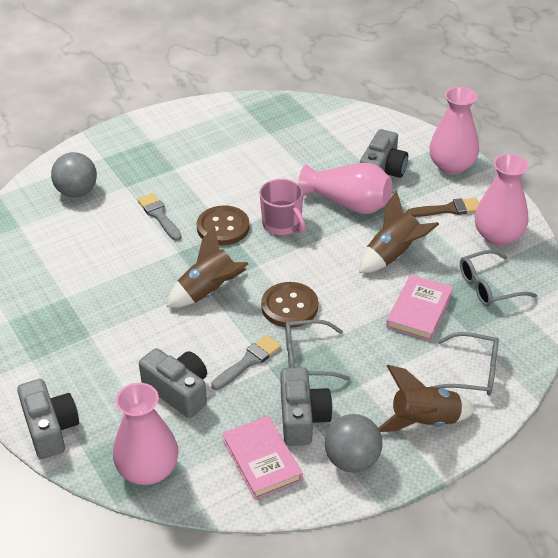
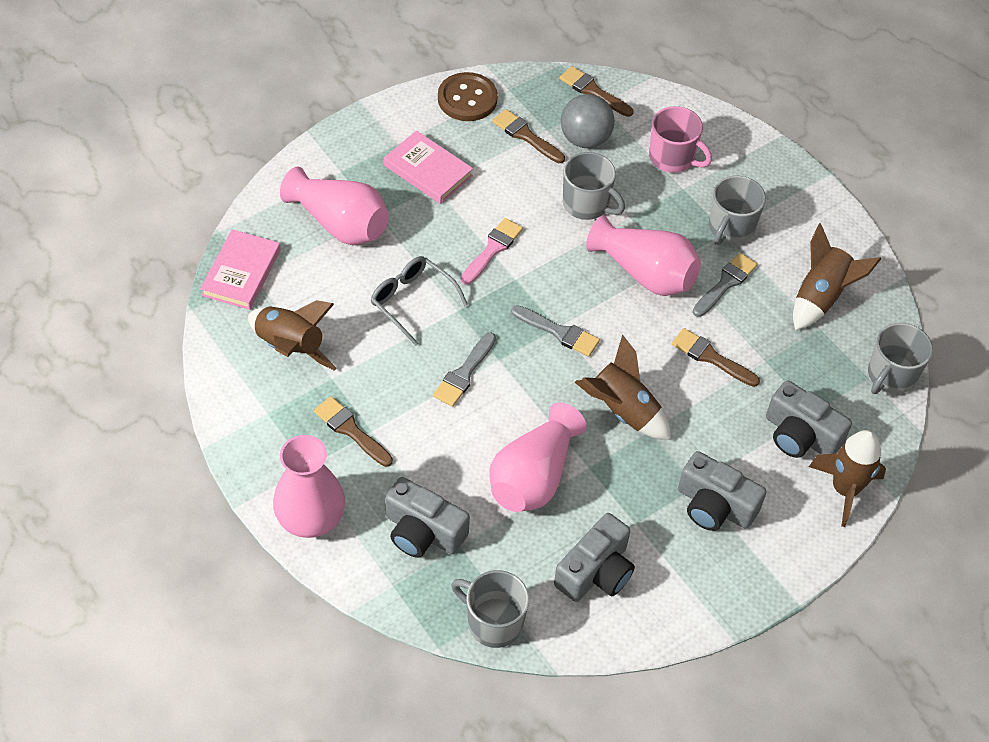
brown brush: 1 -> 4
brown button: 2 -> 1
brown rocket: 3 -> 4
grey ball: 2 -> 1
grey brush: 2 -> 3
grey glasses: 3 -> 1
grey mug: 0 -> 4
pink brush: 0 -> 1

